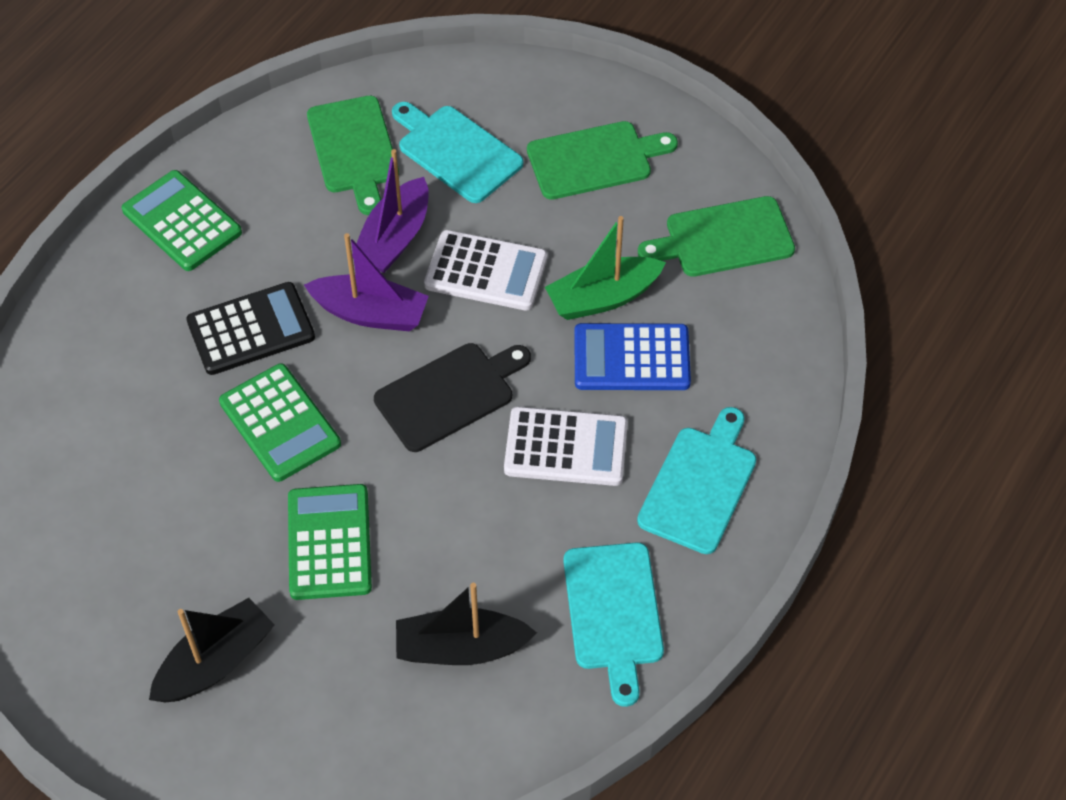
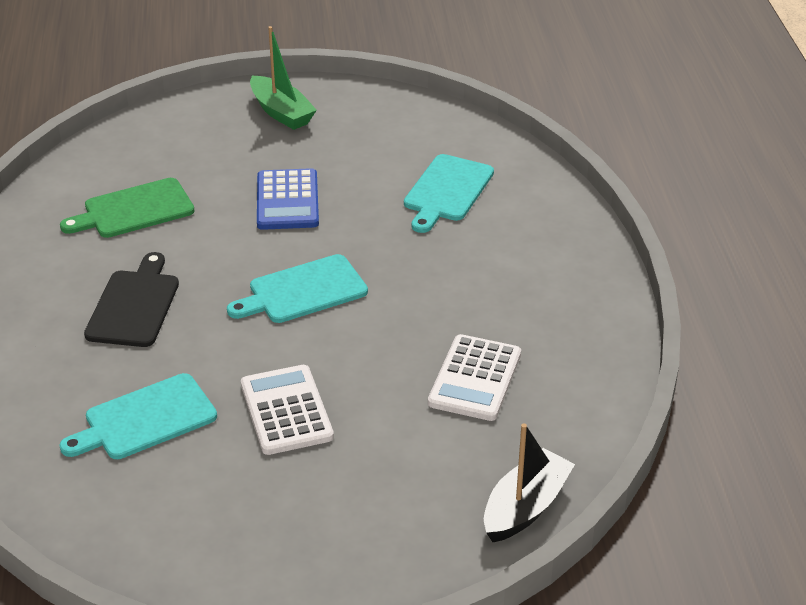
black boat: 2 -> 1
black calculator: 1 -> 0
green calculator: 3 -> 0
green cutting board: 3 -> 1
purple boat: 2 -> 0

